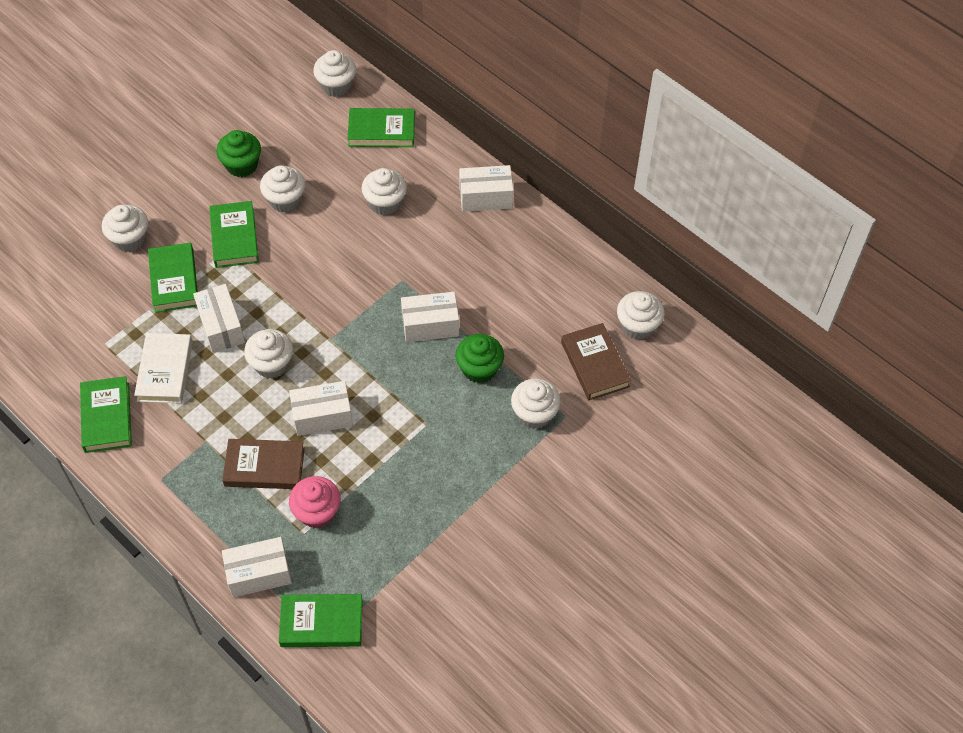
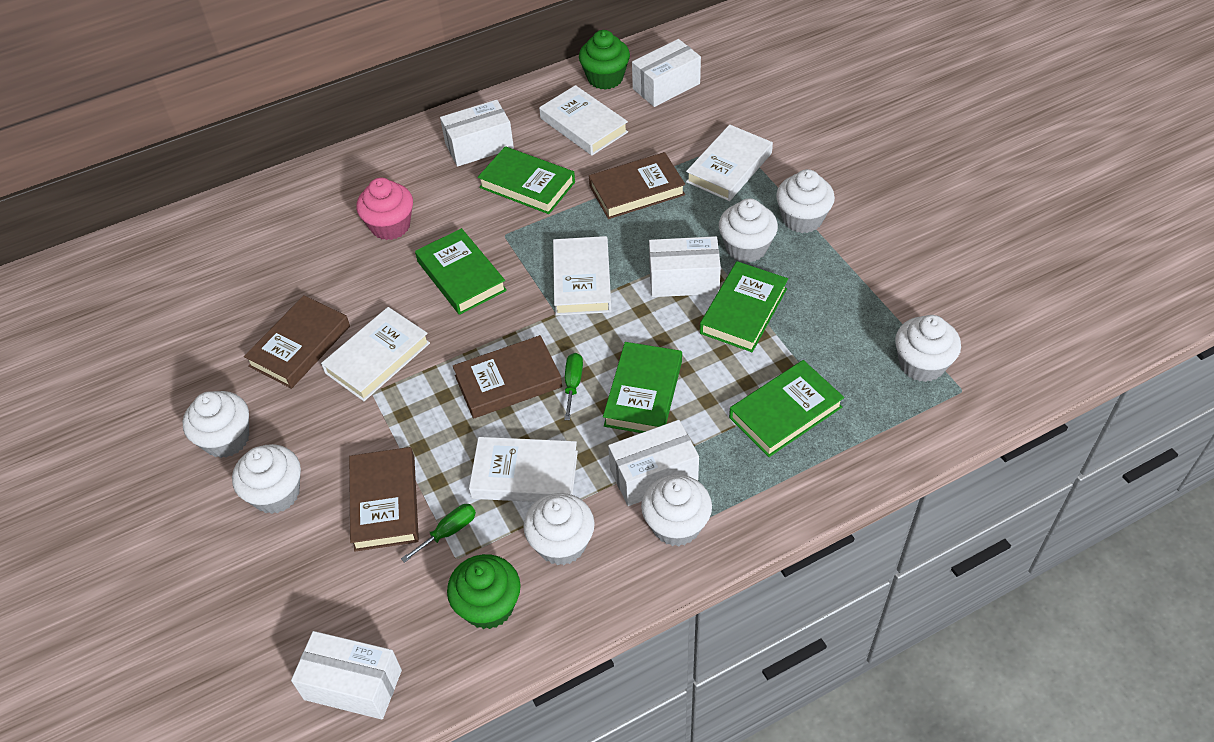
brown book: 2 -> 4
green screwdriver: 0 -> 2
white book: 1 -> 5

